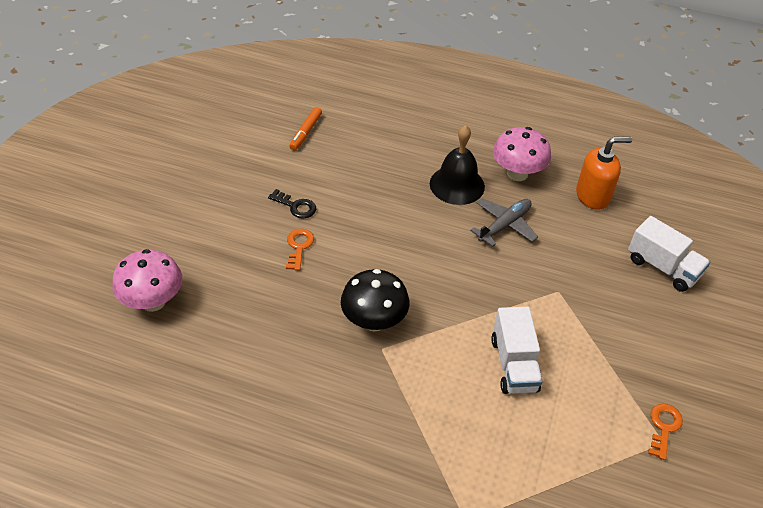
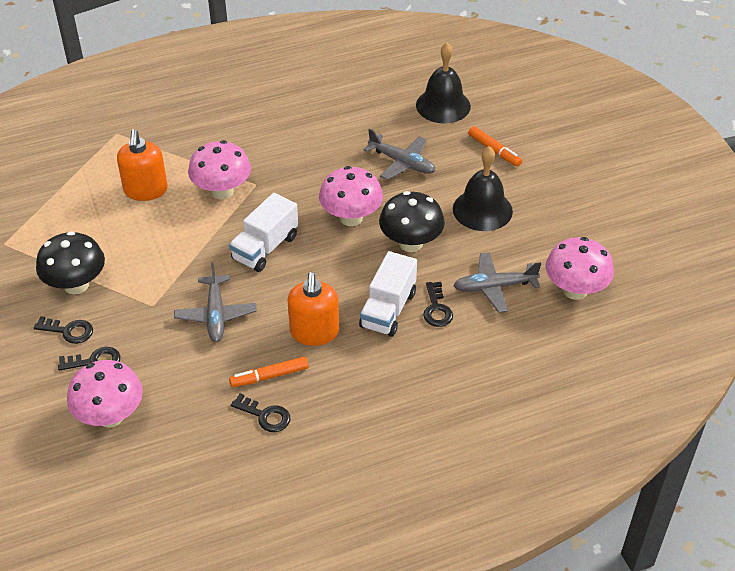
black bell: 1 -> 2
black key: 1 -> 4
black mushroom: 1 -> 2
grey plane: 1 -> 3
orange key: 2 -> 0
orange marker: 1 -> 2
orange soap dispenser: 1 -> 2
pink mushroom: 2 -> 4

